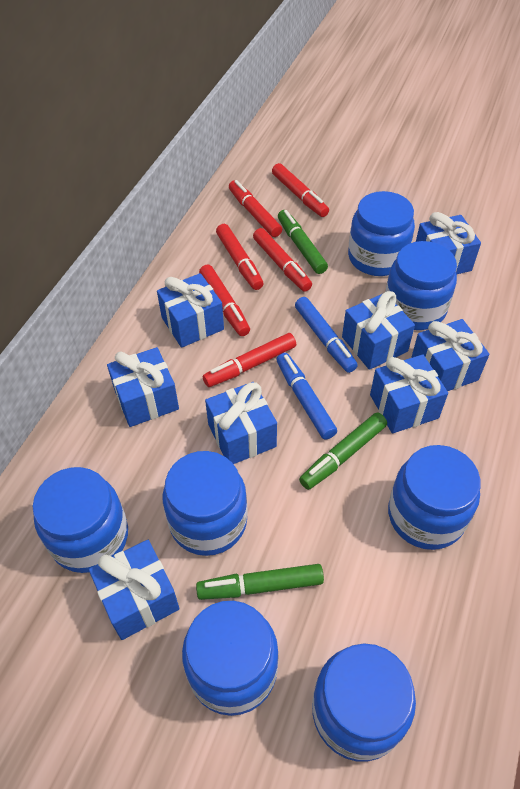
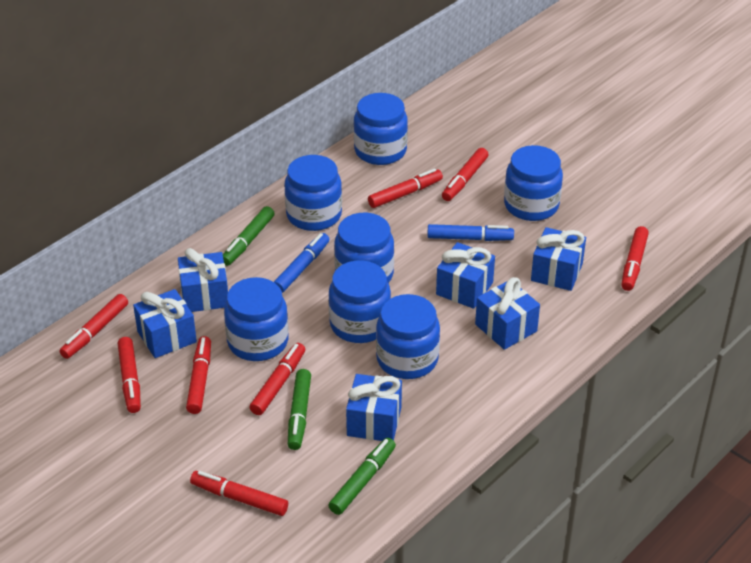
blue gift: 8 -> 6
red marker: 6 -> 8

